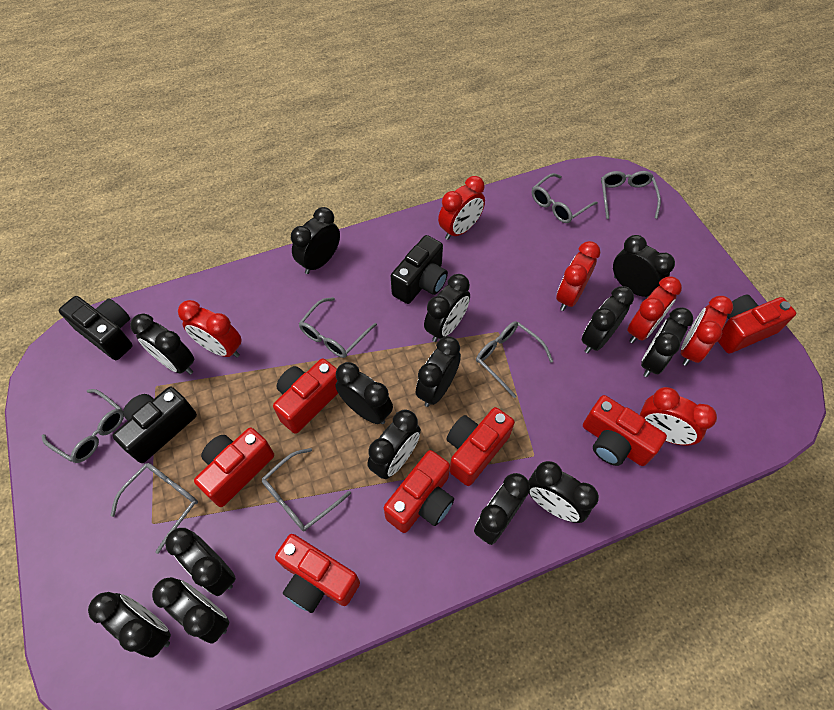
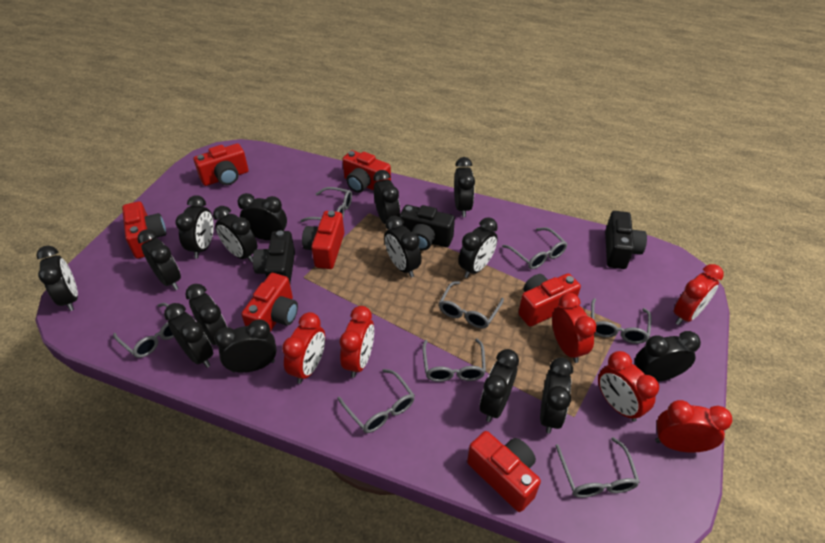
black clock: 14 -> 15
grey glasses: 7 -> 8

